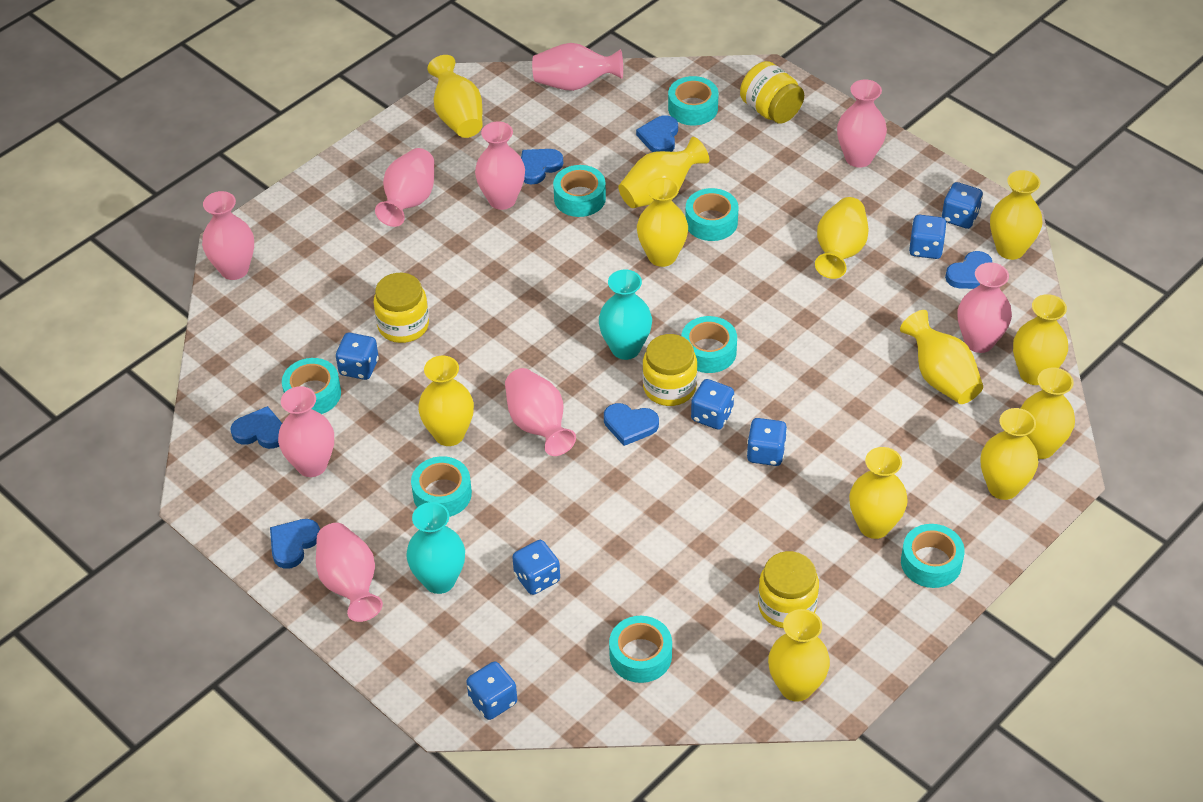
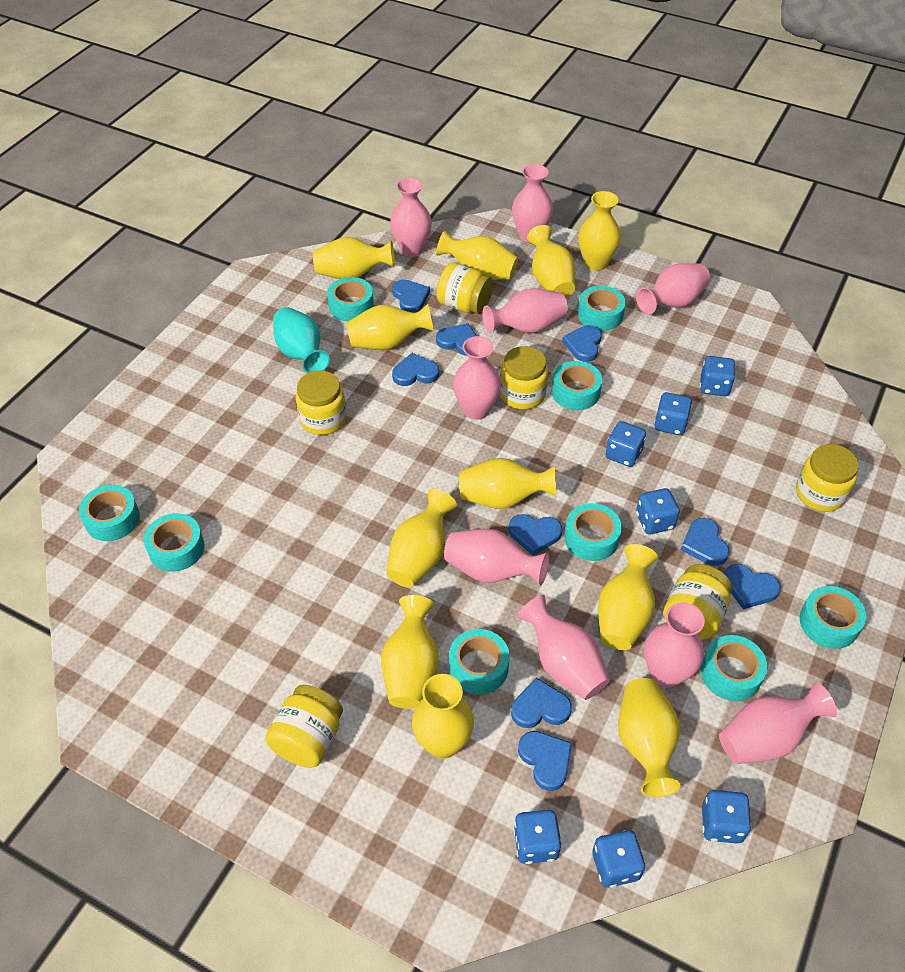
blue heart: 6 -> 9
turquoise tape: 8 -> 9
turquoise vase: 2 -> 1
yellow jar: 4 -> 6
yellow vase: 12 -> 11

